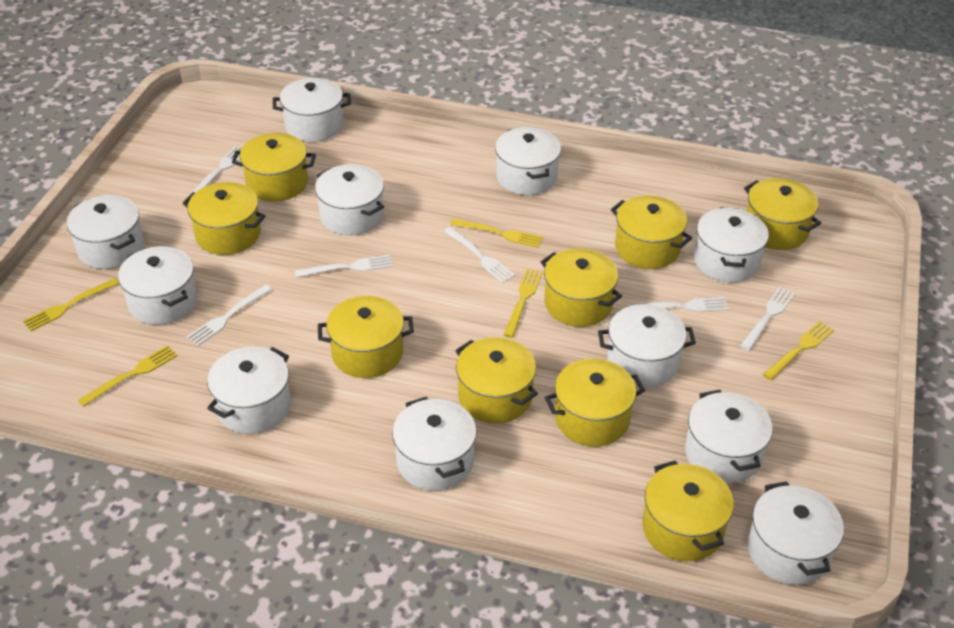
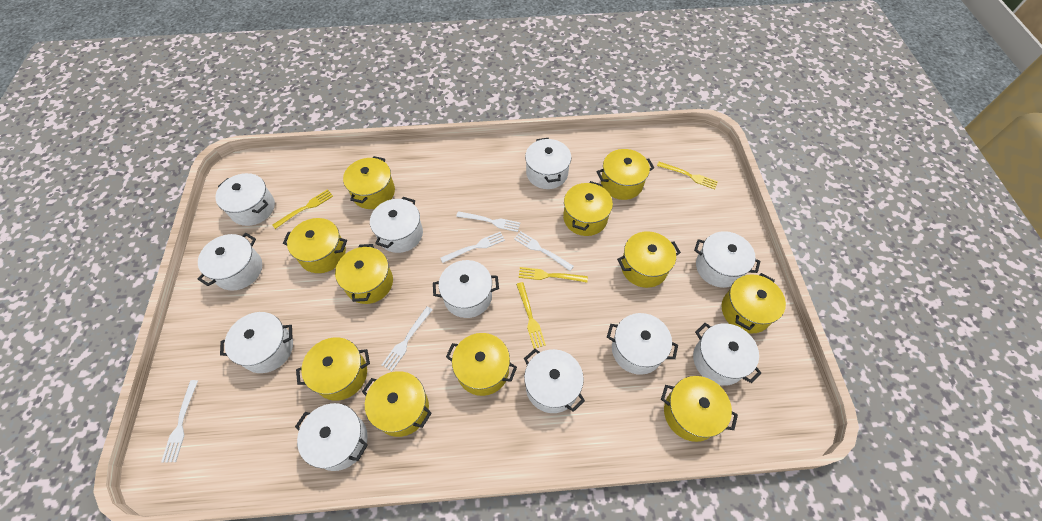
white fork: 6 -> 5
yellow fork: 5 -> 4
yellow pot: 9 -> 11

